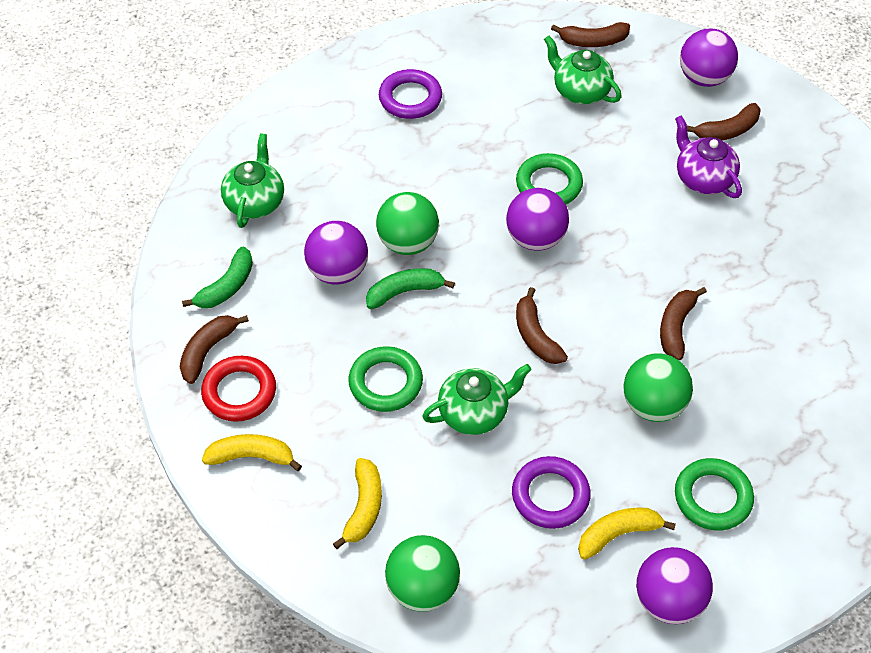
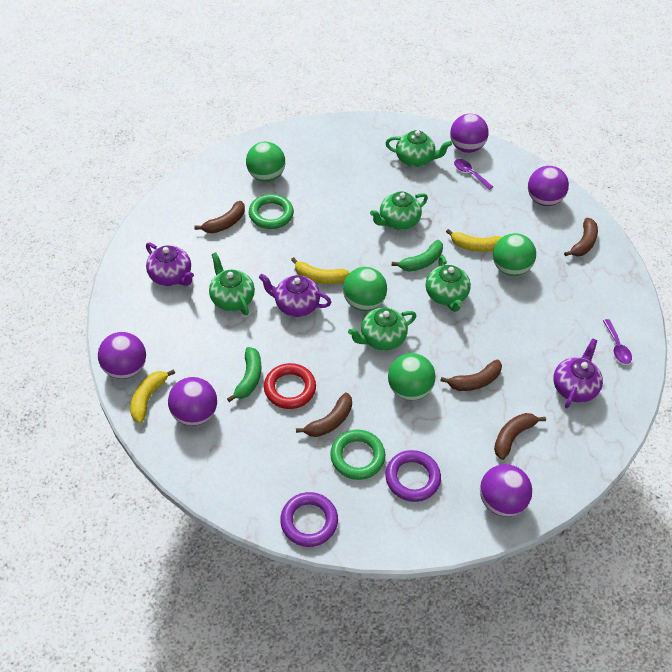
green ball: 3 -> 4
green ring: 3 -> 2
green teapot: 3 -> 5
purple ball: 4 -> 5
purple spoon: 0 -> 2
purple teapot: 1 -> 3

